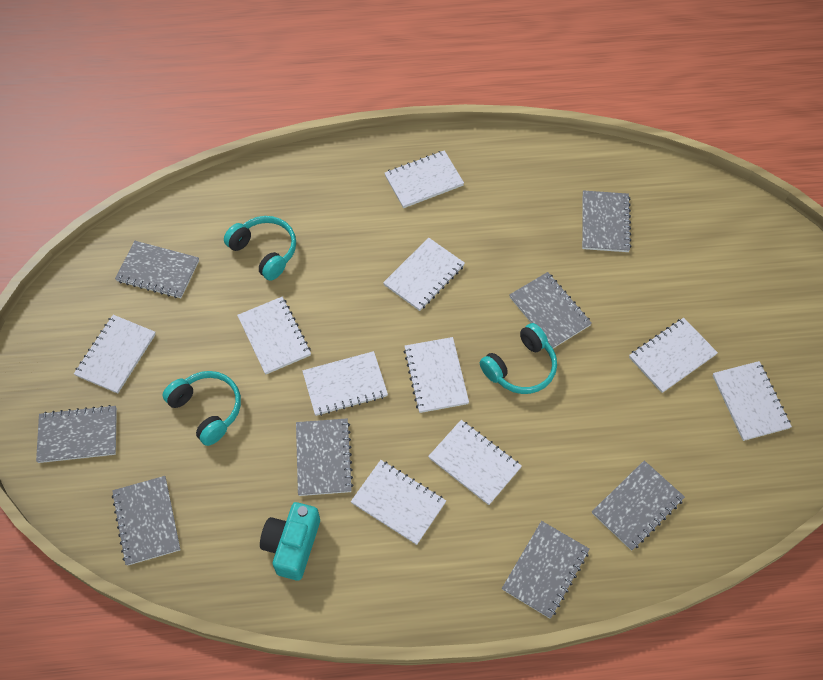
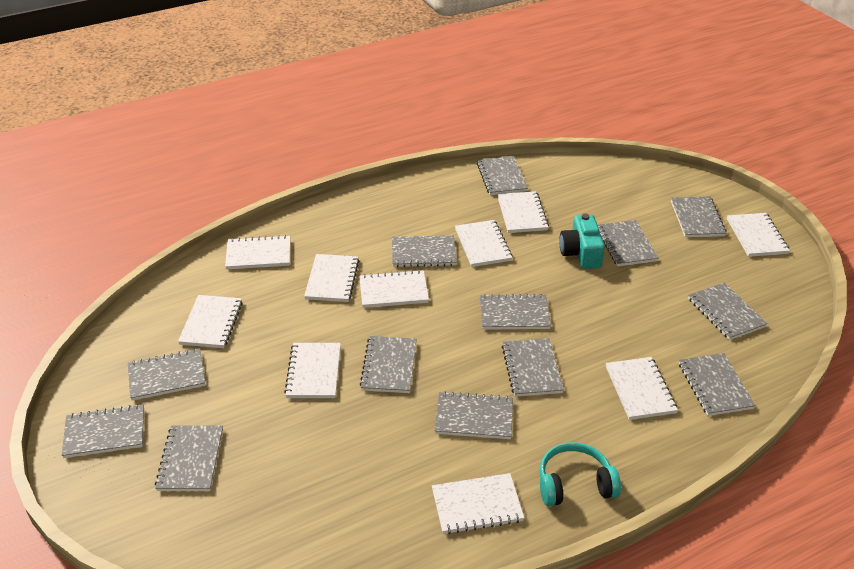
grey notebook: 8 -> 13
turquoise headphones: 3 -> 1

